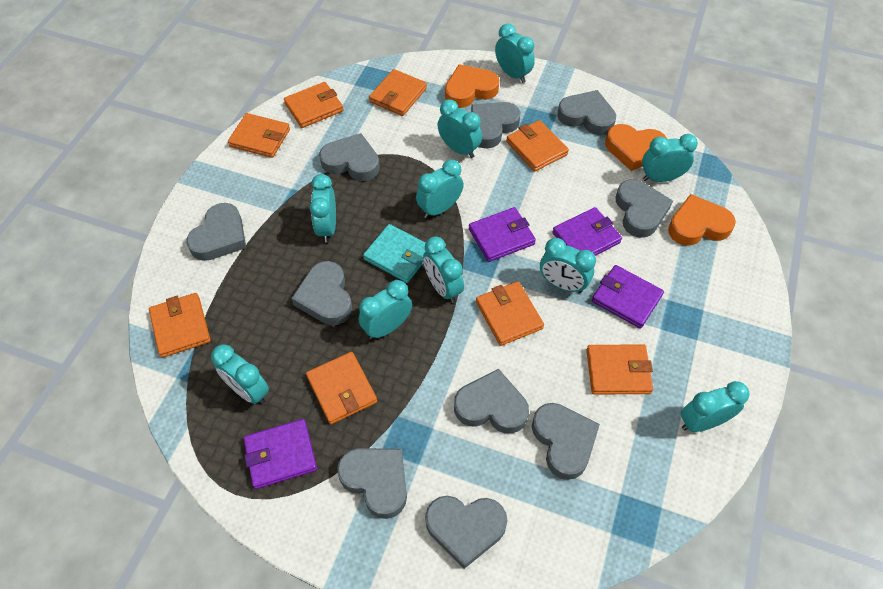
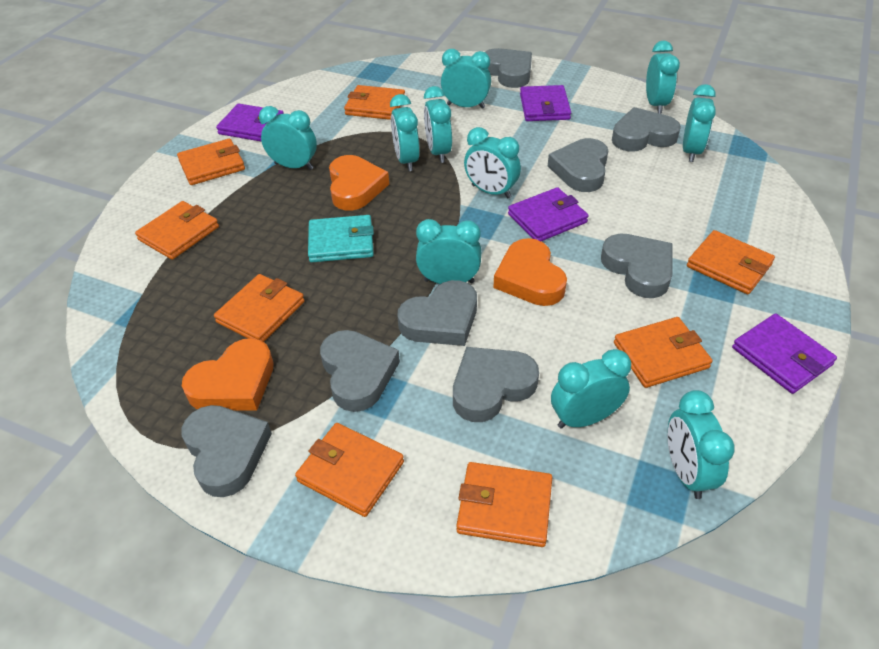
grey heart: 10 -> 8

